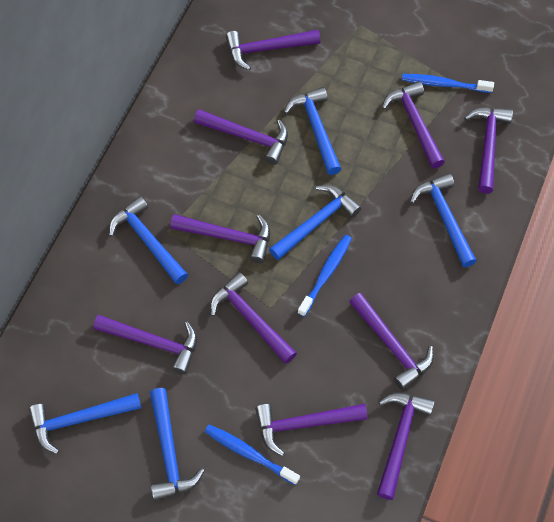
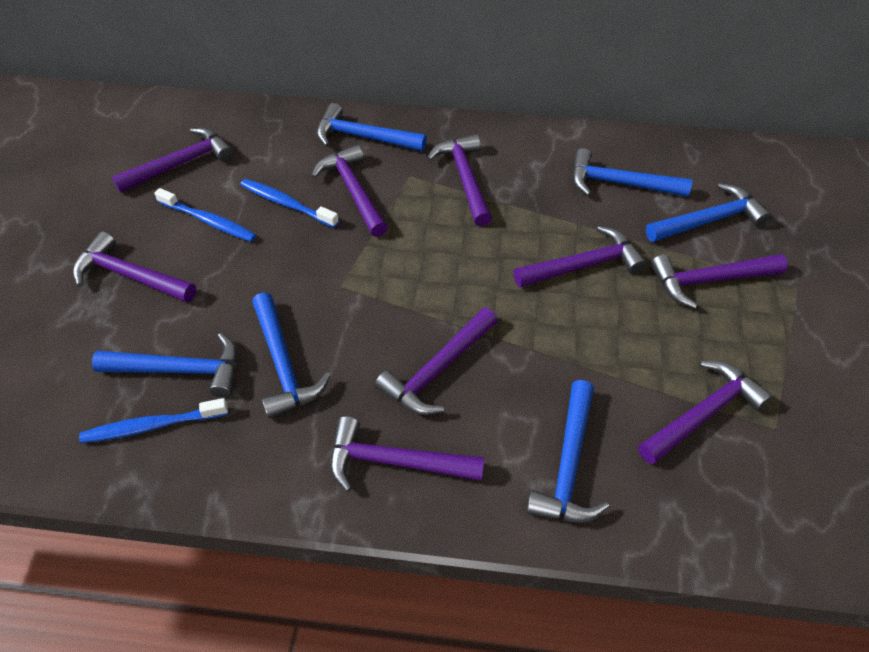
purple hammer: 10 -> 9

